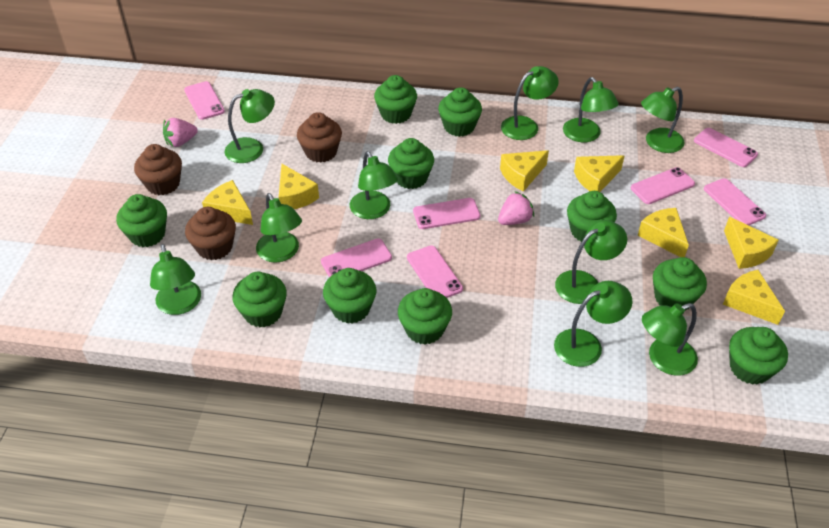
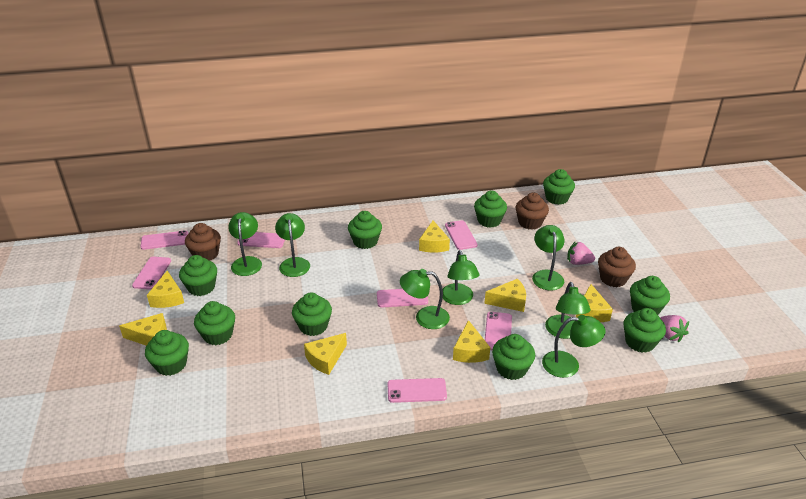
green lamp: 10 -> 7

